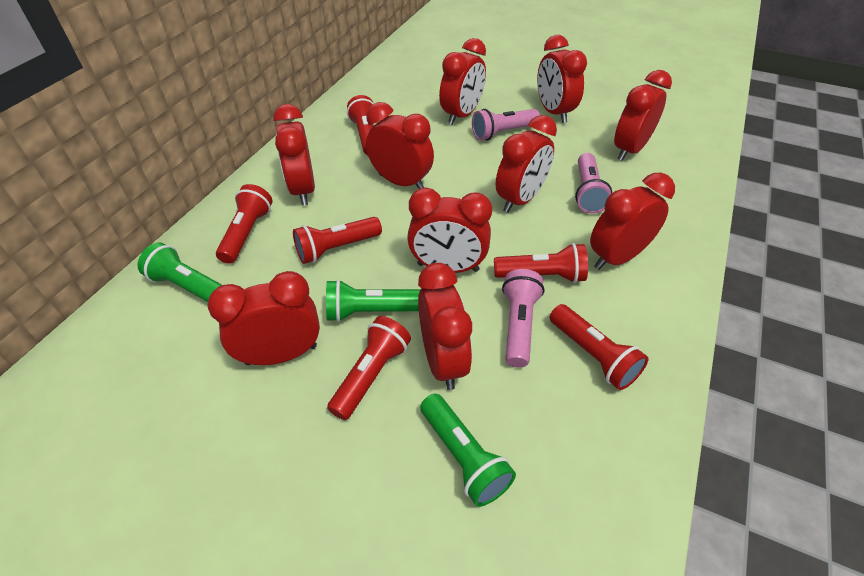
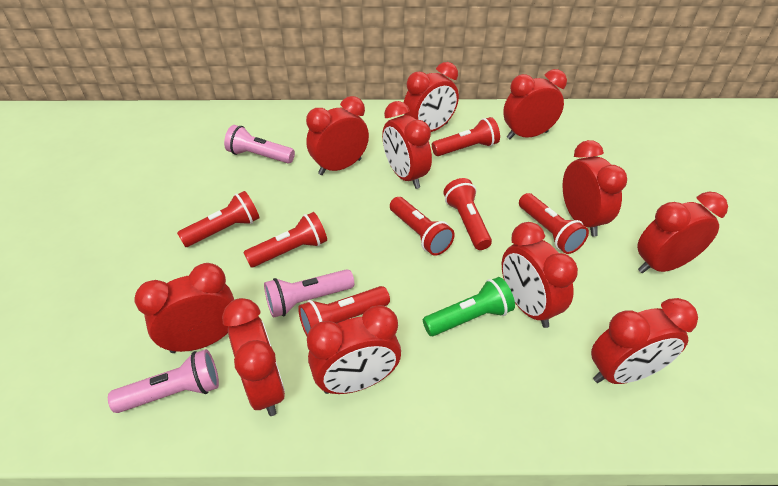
green flashlight: 3 -> 1
red clock: 10 -> 11
red flashlight: 6 -> 7

